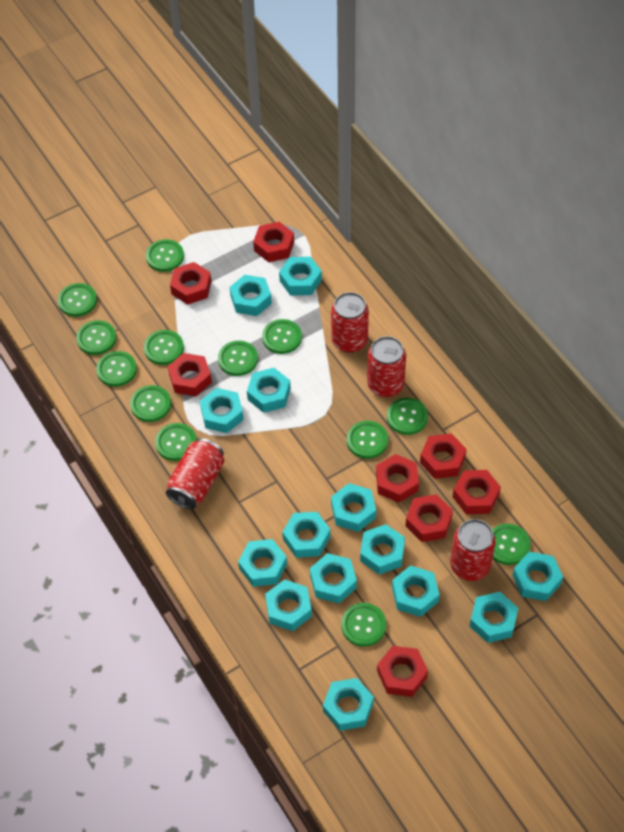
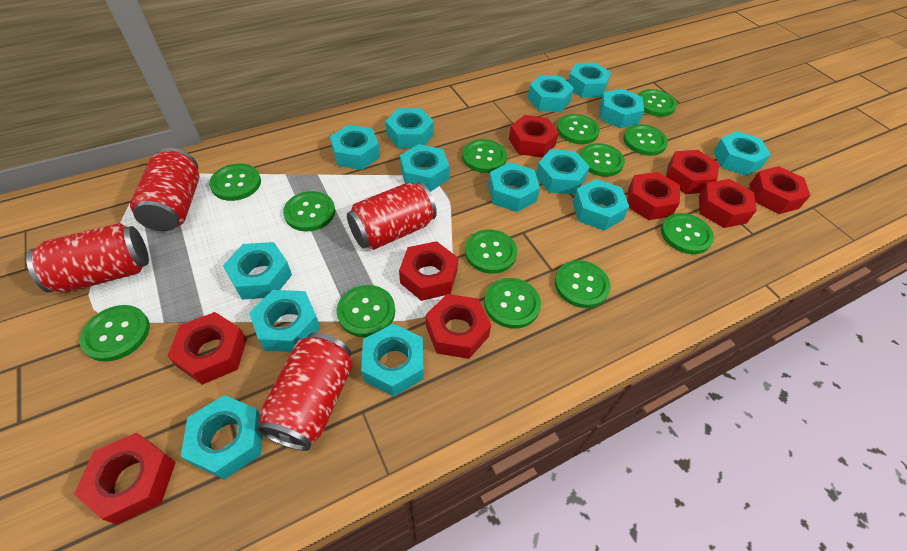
red nut: 8 -> 9

